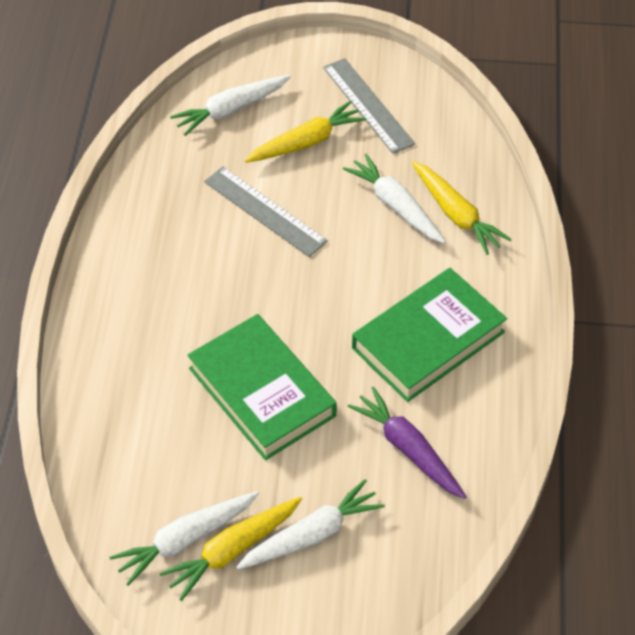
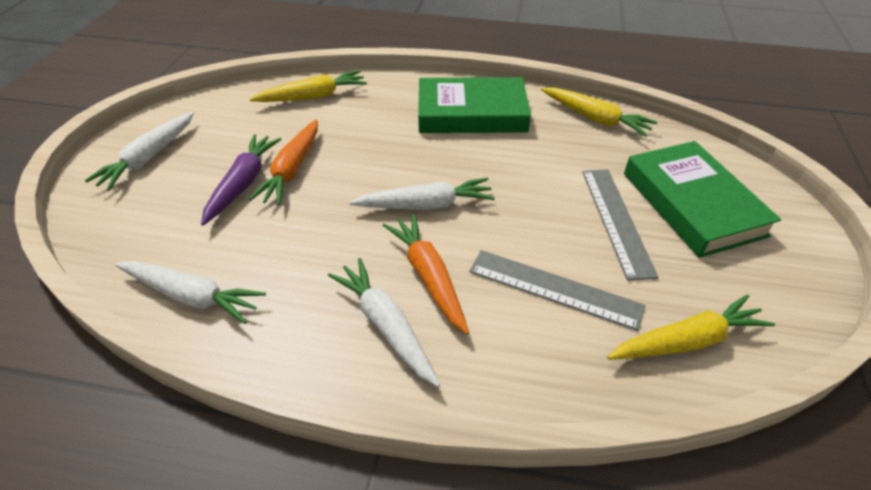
orange carrot: 0 -> 2

